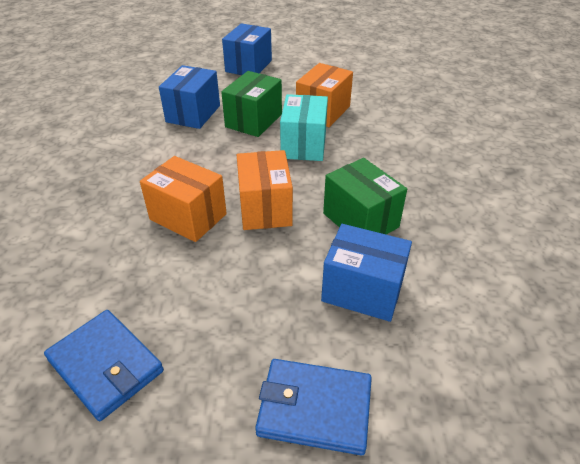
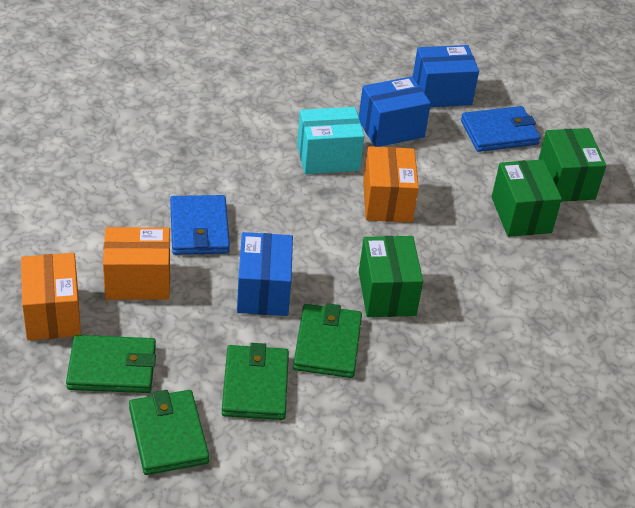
green box: 2 -> 3
green wallet: 0 -> 4

